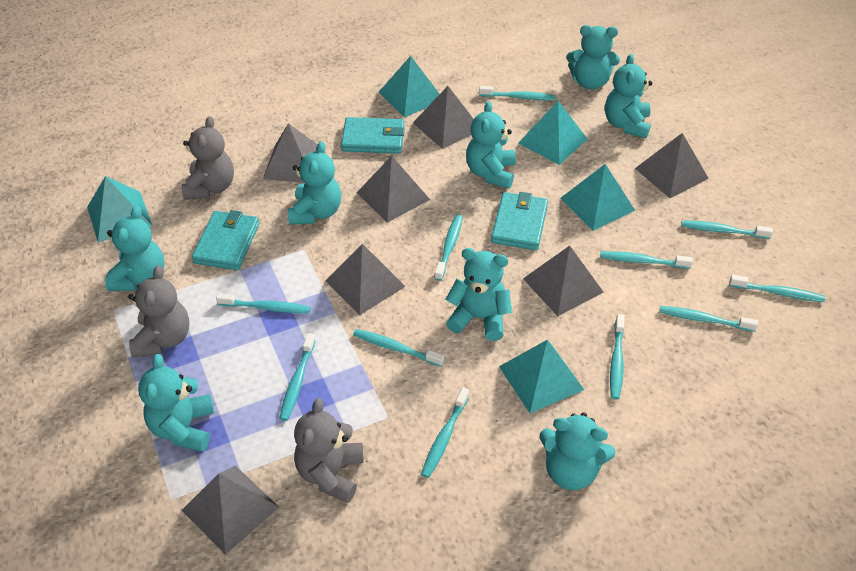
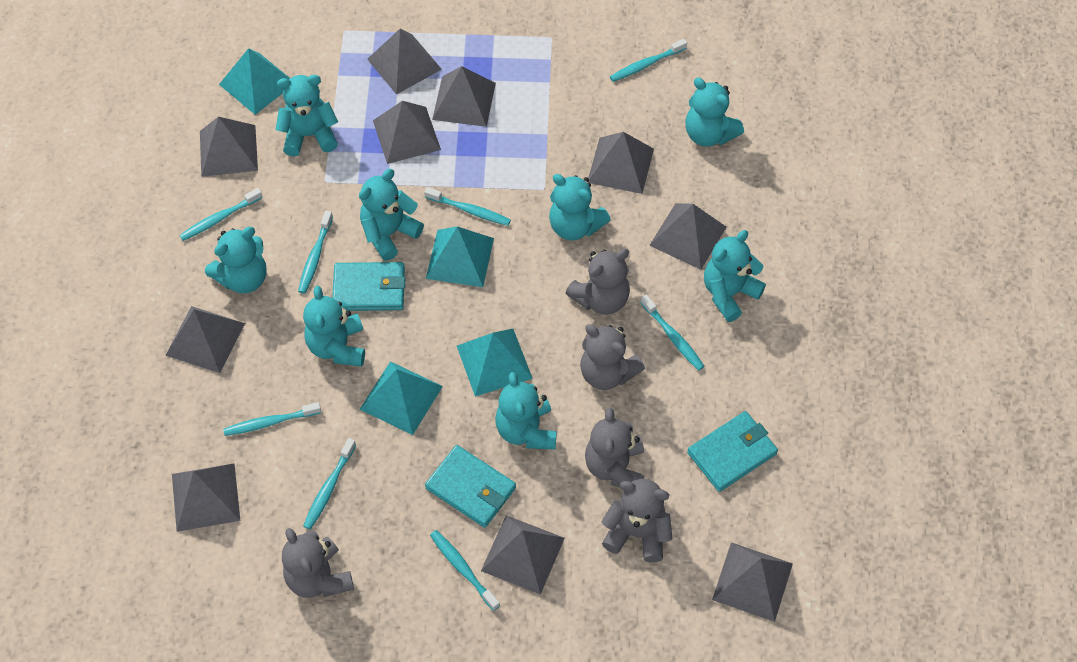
grey pyramid: 7 -> 10
grey teddy bear: 3 -> 5
turquoise pyramid: 5 -> 4
turquoise toothbrush: 11 -> 8

